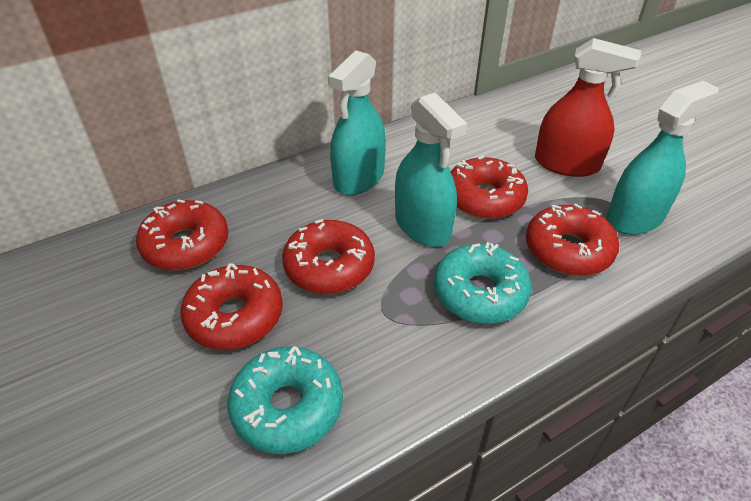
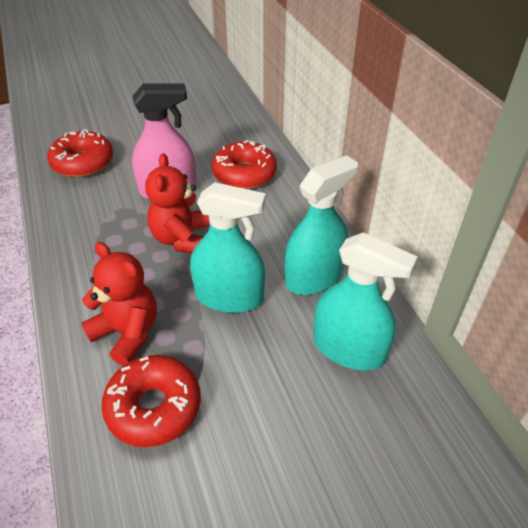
pink spray bottle: 0 -> 1
red donut: 5 -> 3
red spray bottle: 1 -> 0
red teddy bear: 0 -> 2
turquoise donut: 2 -> 0

